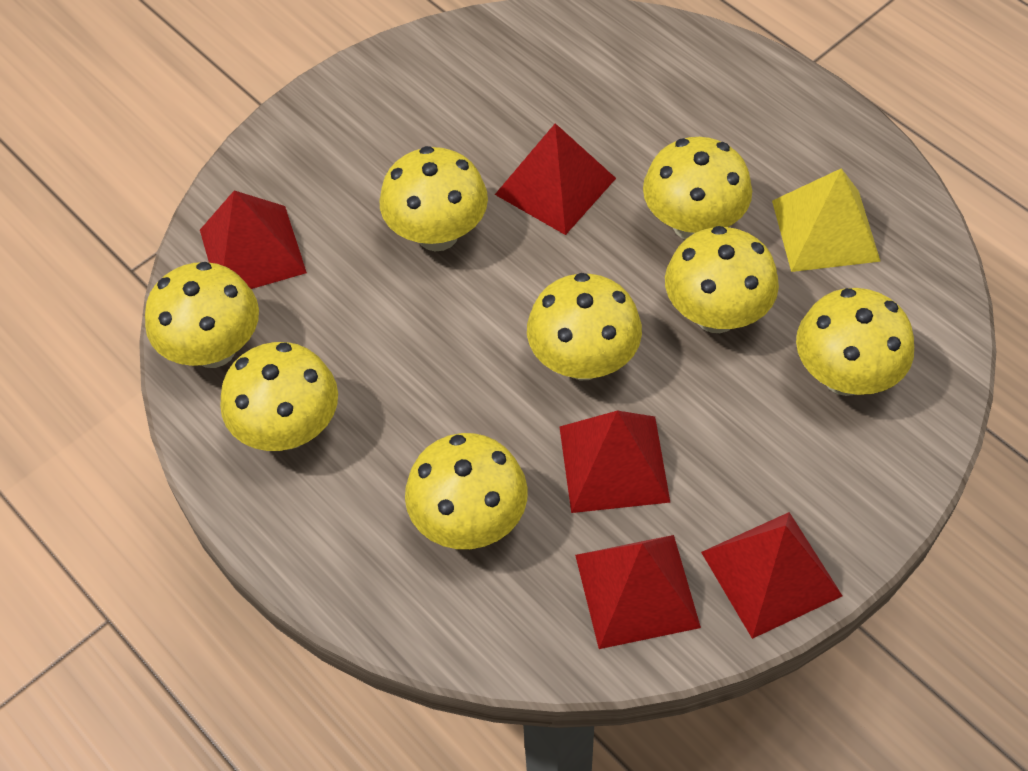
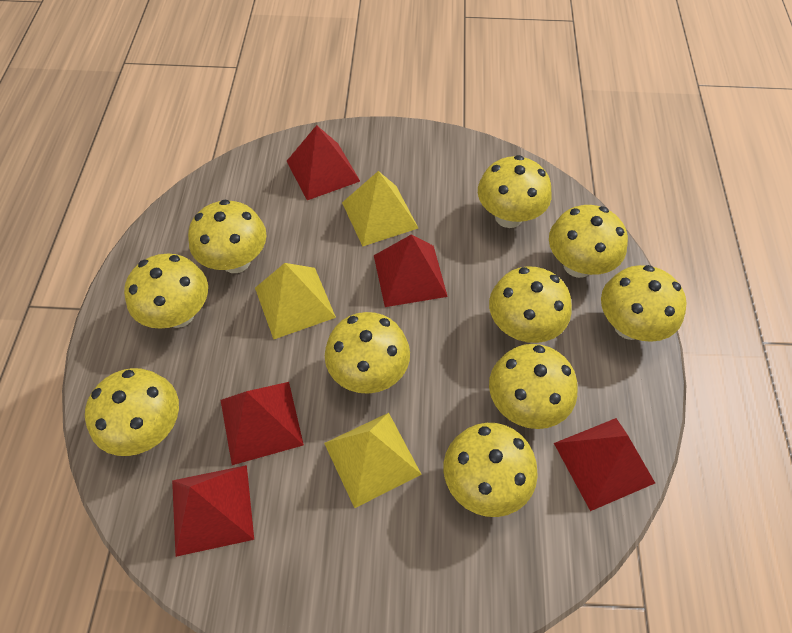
yellow mushroom: 8 -> 10
yellow pyramid: 1 -> 3

